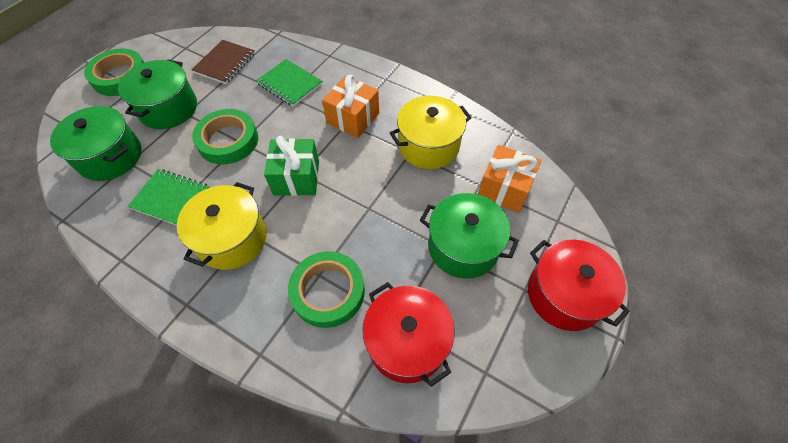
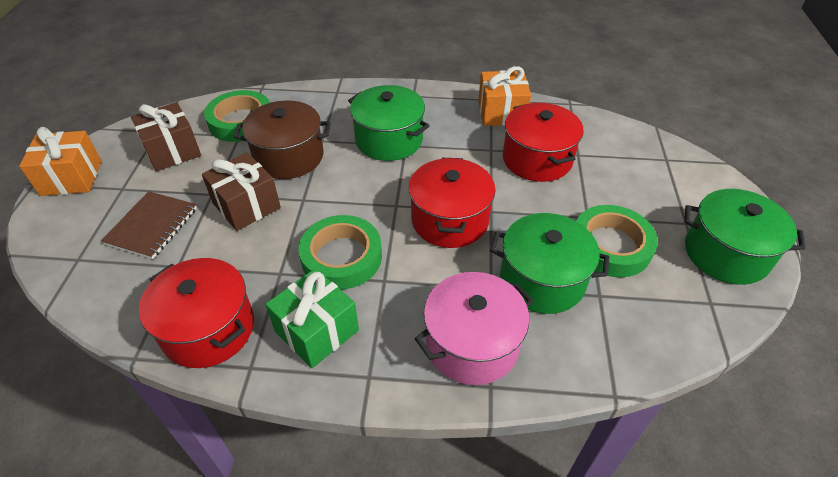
brown gift: 0 -> 2
brown pot: 0 -> 1
green notebook: 2 -> 0
pink pot: 0 -> 1
red pot: 2 -> 3
yellow pot: 2 -> 0

